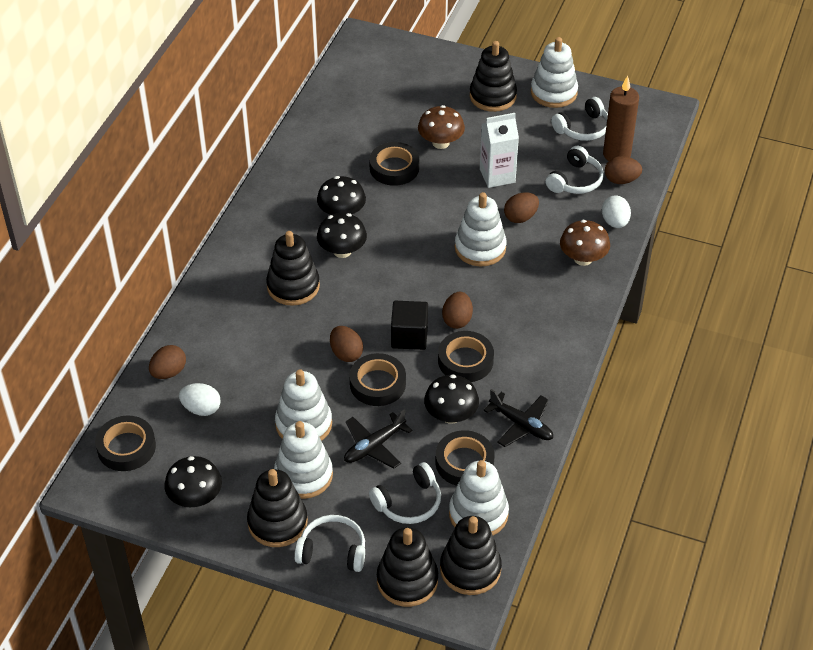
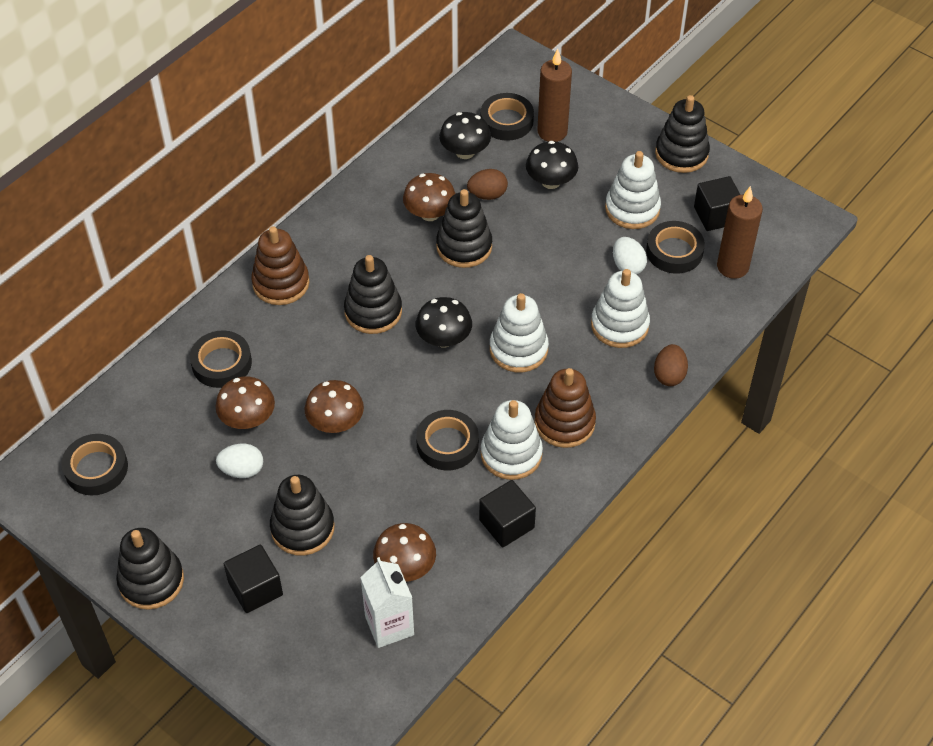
black cube: 1 -> 3
black mushroom: 4 -> 3
black plane: 2 -> 0
brown candle: 1 -> 2
brown egg: 5 -> 2
brown mushroom: 2 -> 4
brown stacking toy: 0 -> 2
white headphones: 4 -> 0
white stacking toy: 5 -> 4

